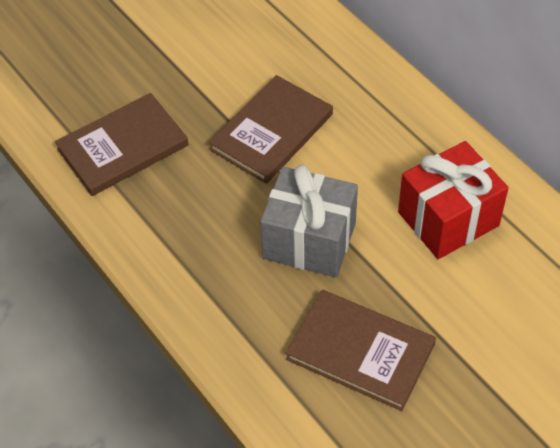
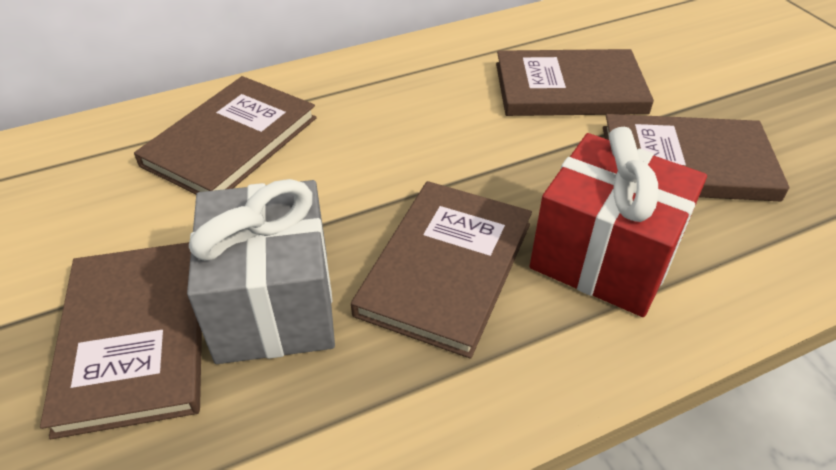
brown book: 3 -> 5

